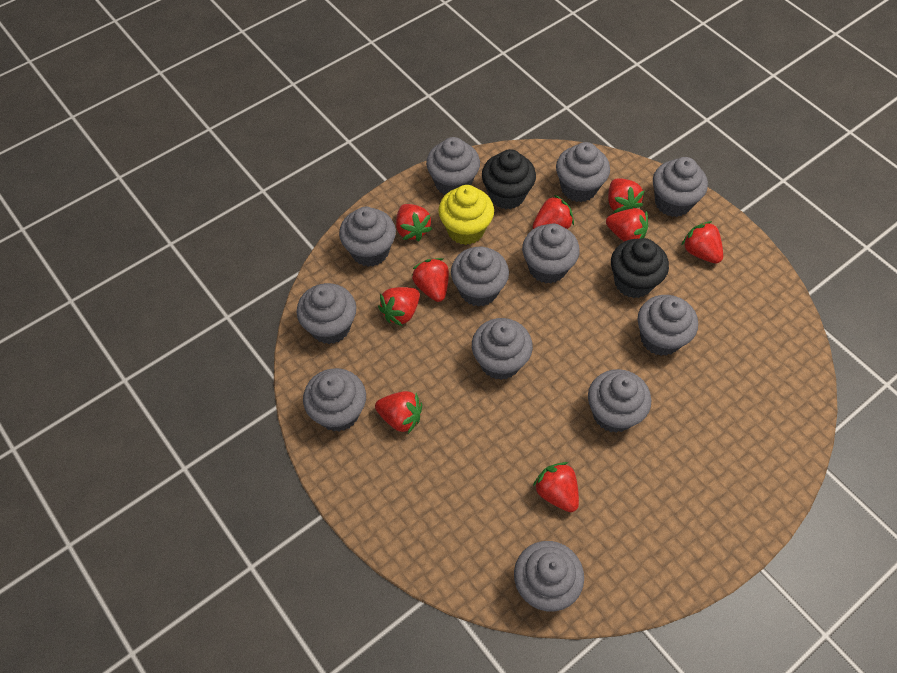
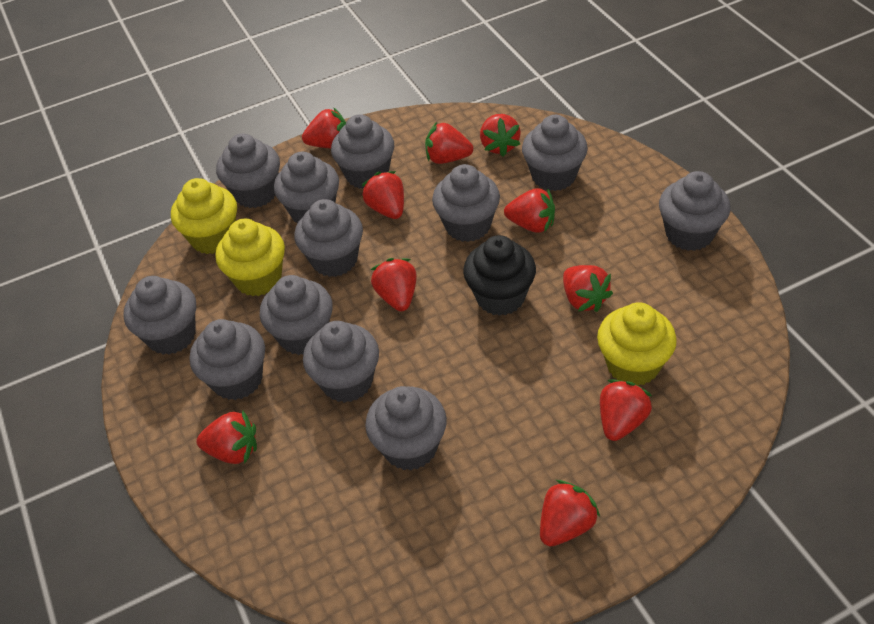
black cupcake: 2 -> 1
red strawberry: 9 -> 10
yellow cupcake: 1 -> 3

